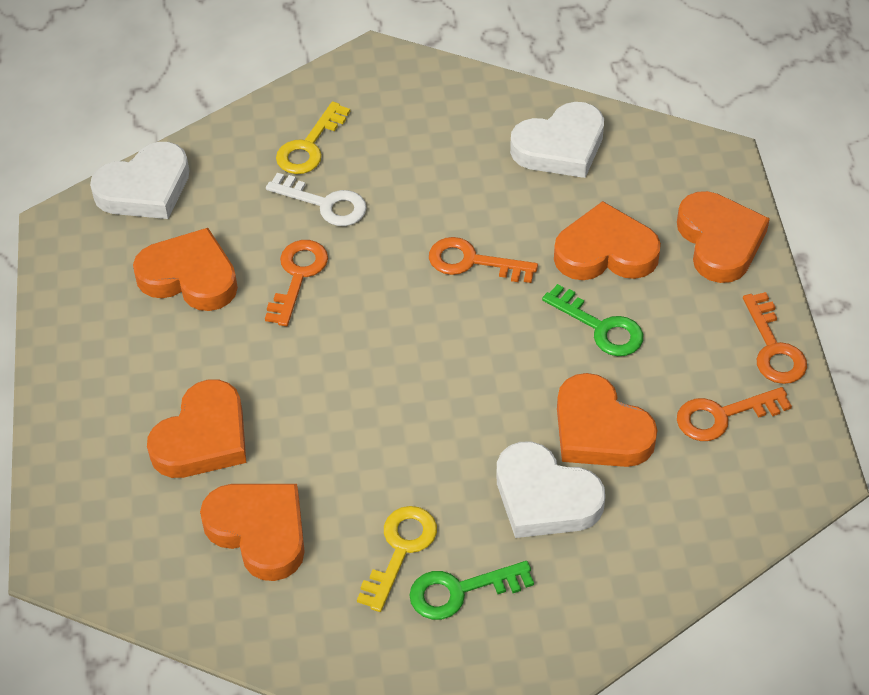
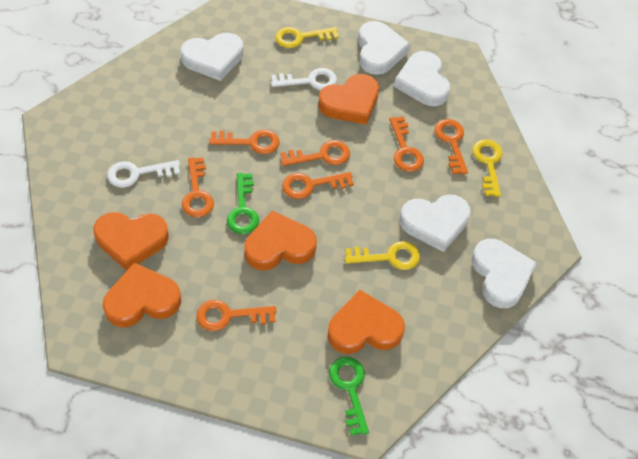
orange heart: 6 -> 5
orange key: 4 -> 7
white heart: 3 -> 5
white key: 1 -> 2
yellow key: 2 -> 3

